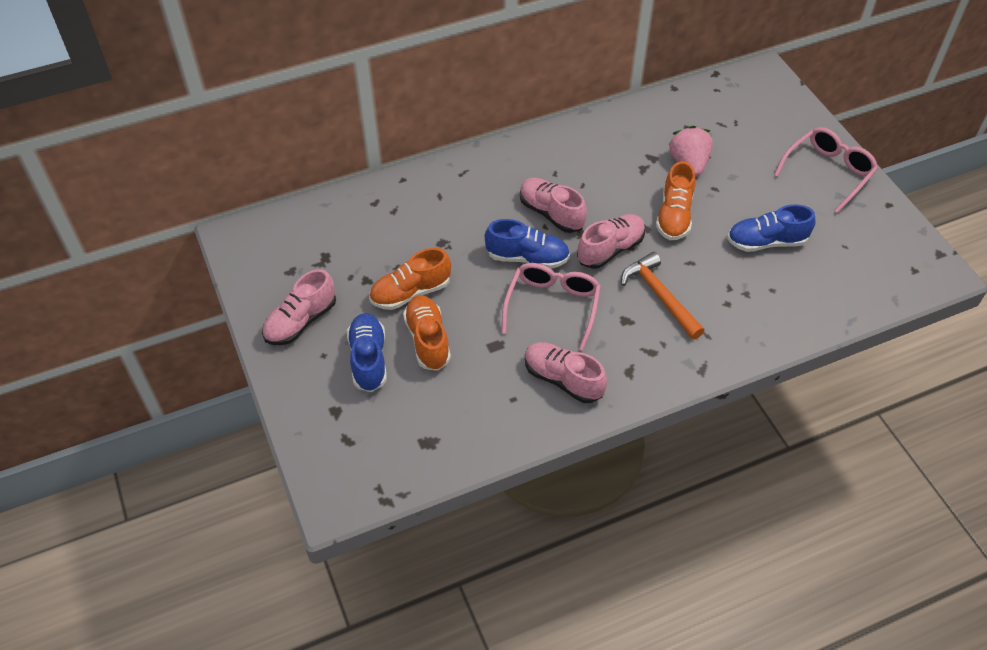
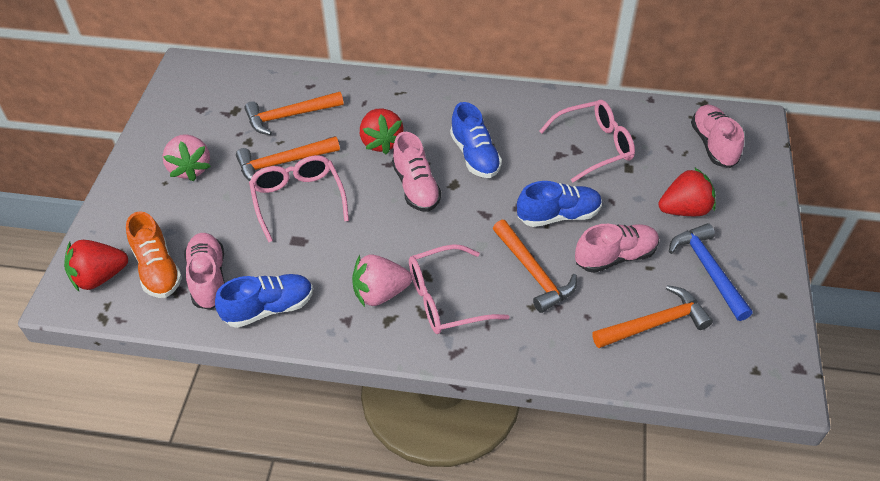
blue hammer: 0 -> 1
orange hammer: 1 -> 4
orange shoe: 3 -> 1
pink glasses: 2 -> 3
pink strawberry: 1 -> 2
red strawberry: 0 -> 3

